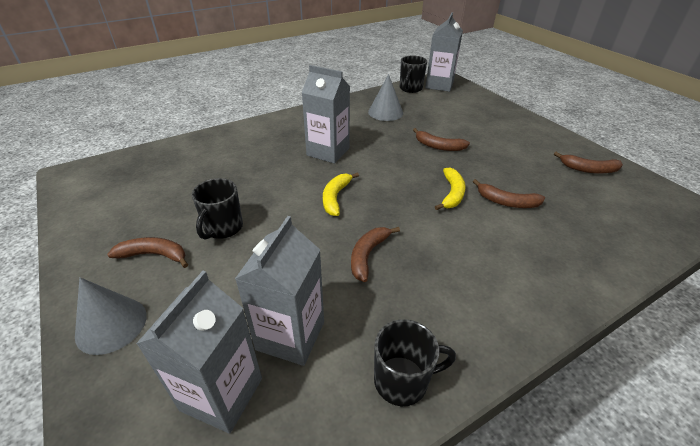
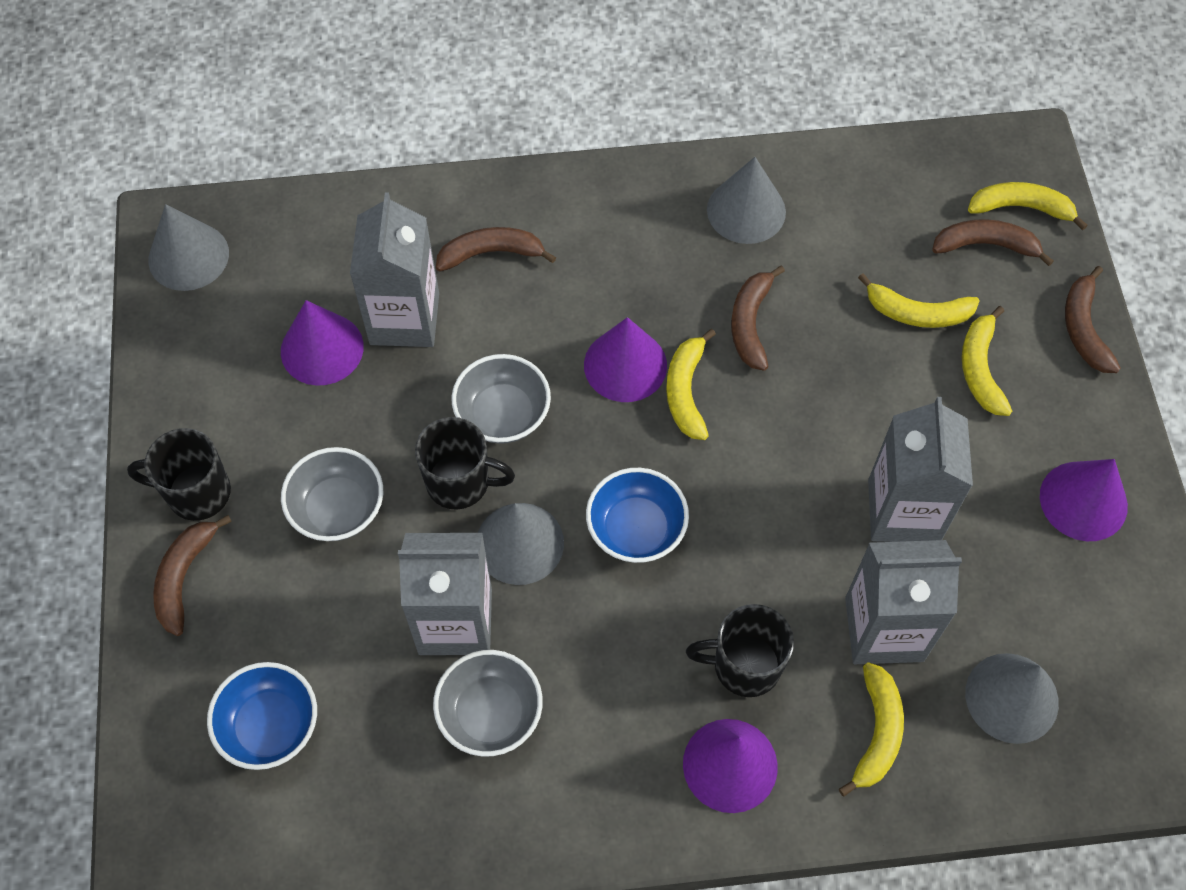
blue bowl: 0 -> 2
grey bowl: 0 -> 3
grey cone: 2 -> 4
purple cone: 0 -> 4
yellow banana: 2 -> 5

